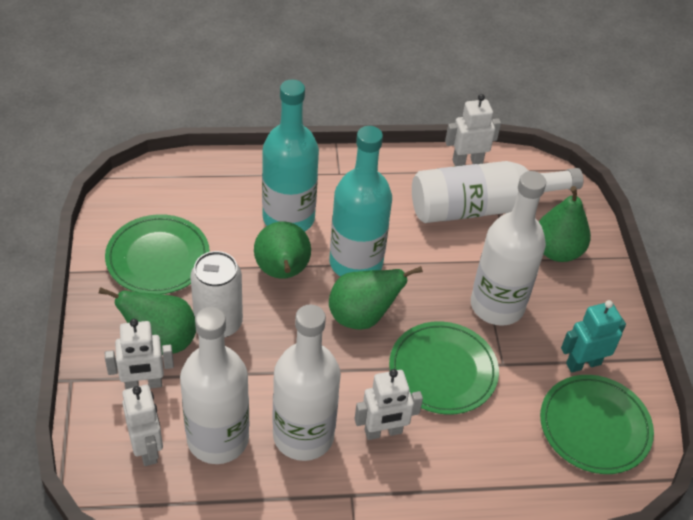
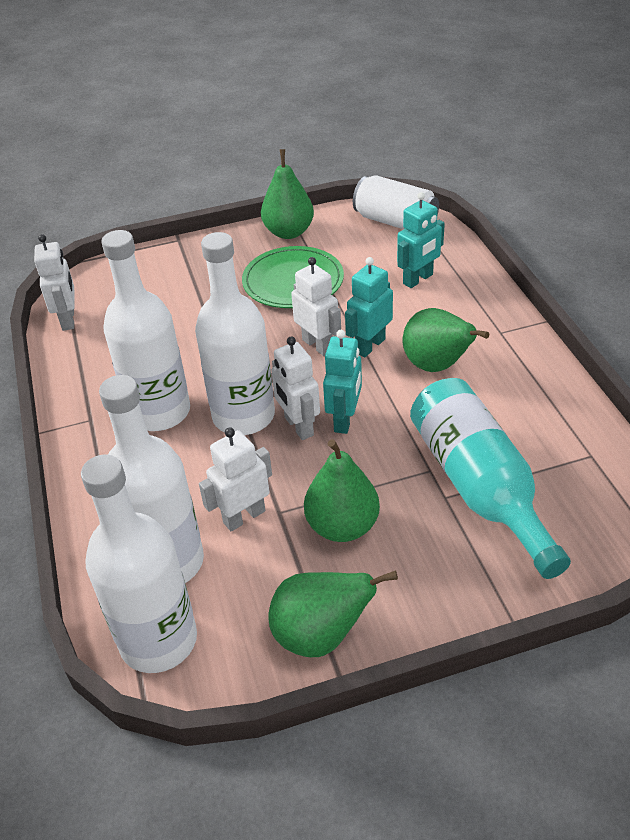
green plate: 3 -> 1
turquoise bottle: 2 -> 1
turquoise robot: 1 -> 3

